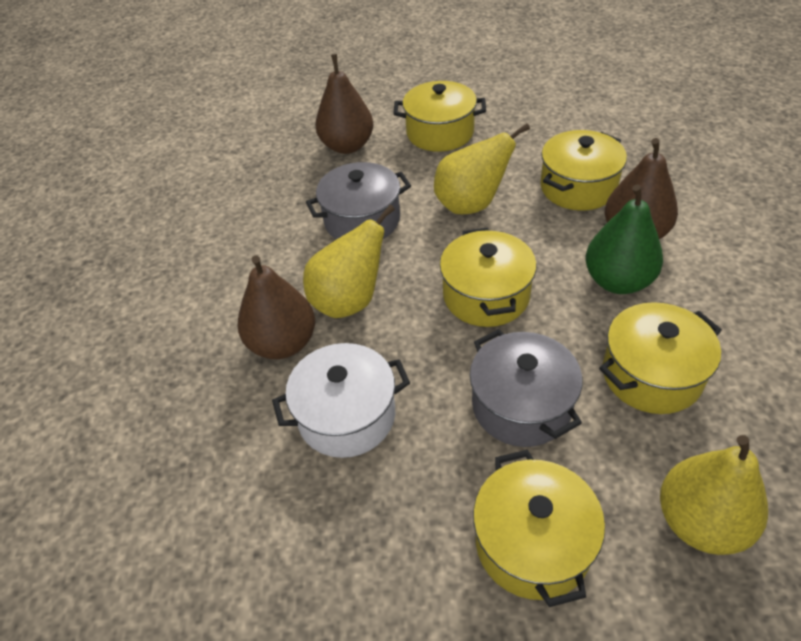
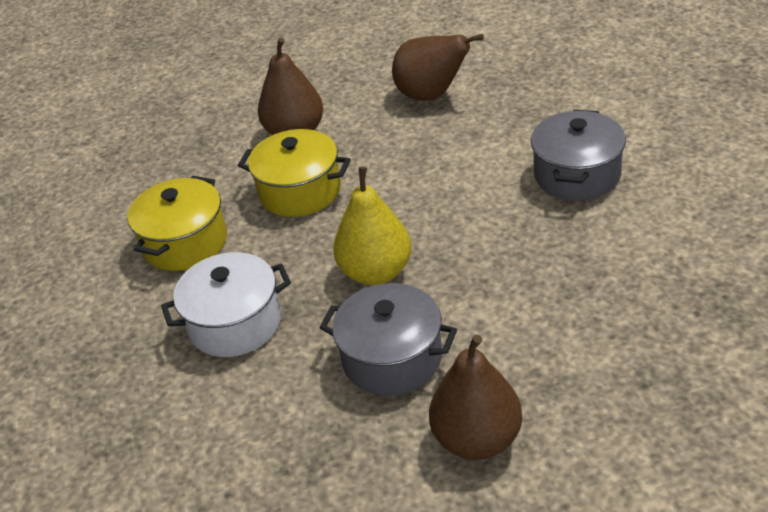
green pear: 1 -> 0
yellow pear: 3 -> 1
yellow pot: 5 -> 2

